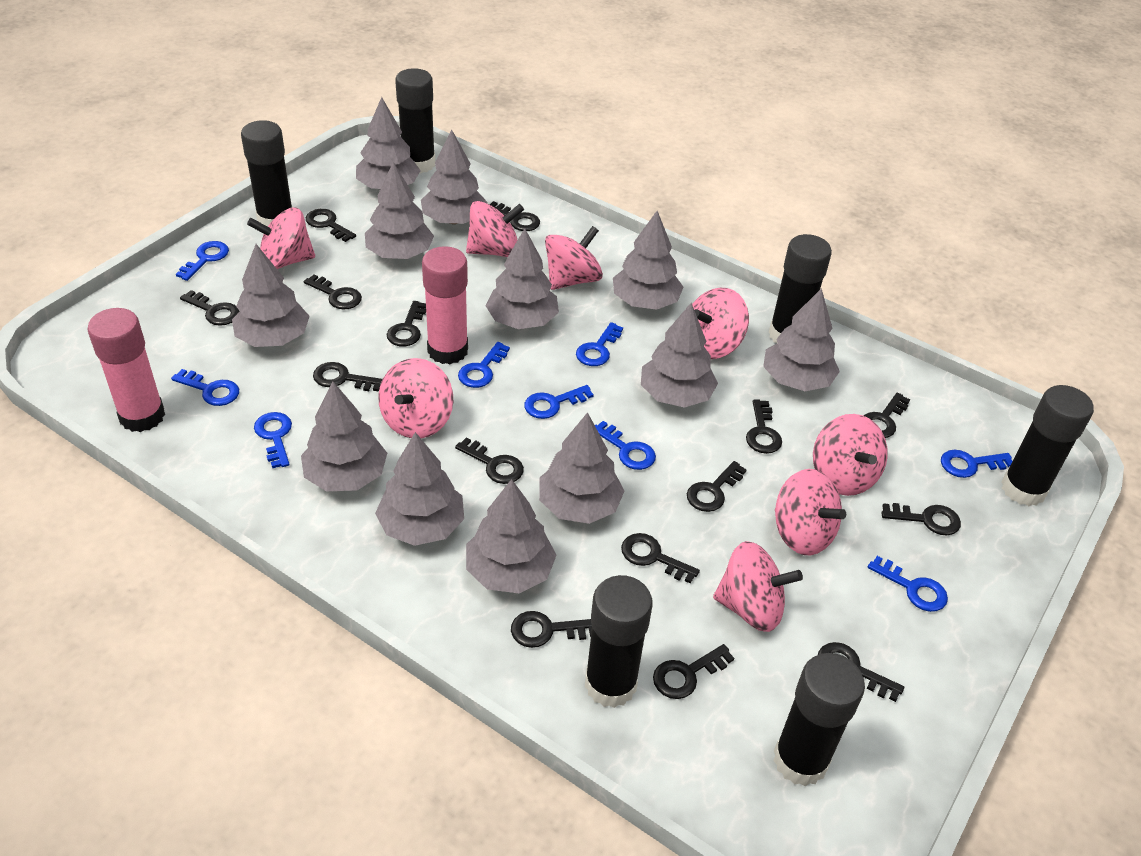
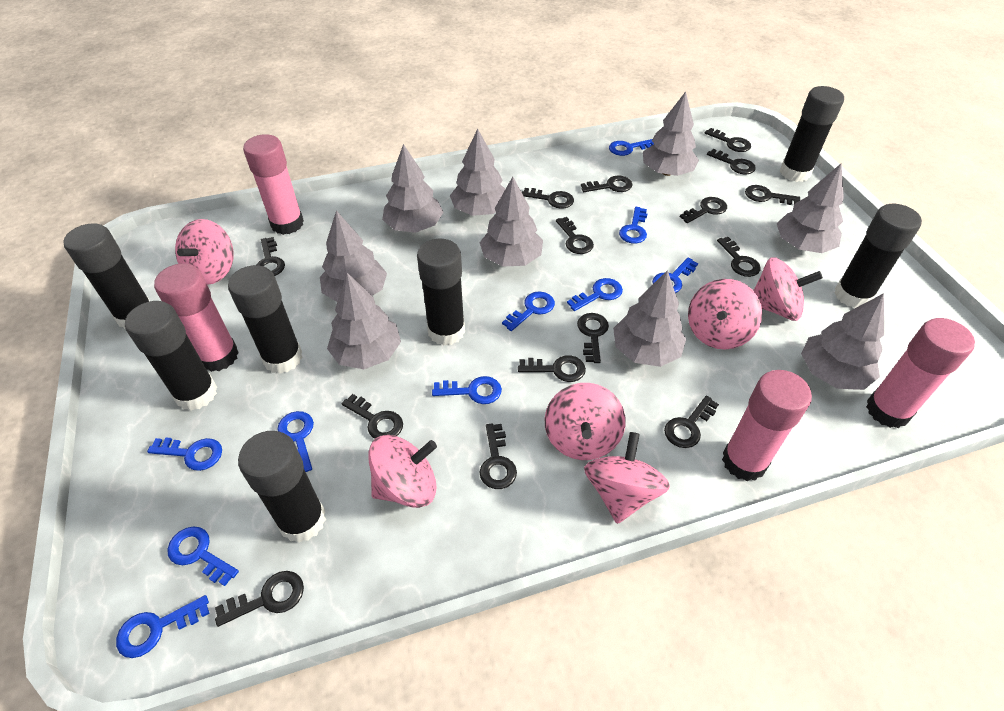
black glue stick: 6 -> 7
blue key: 9 -> 10
grey tree: 12 -> 9
pink glue stick: 2 -> 4
pink spinning top: 8 -> 6

